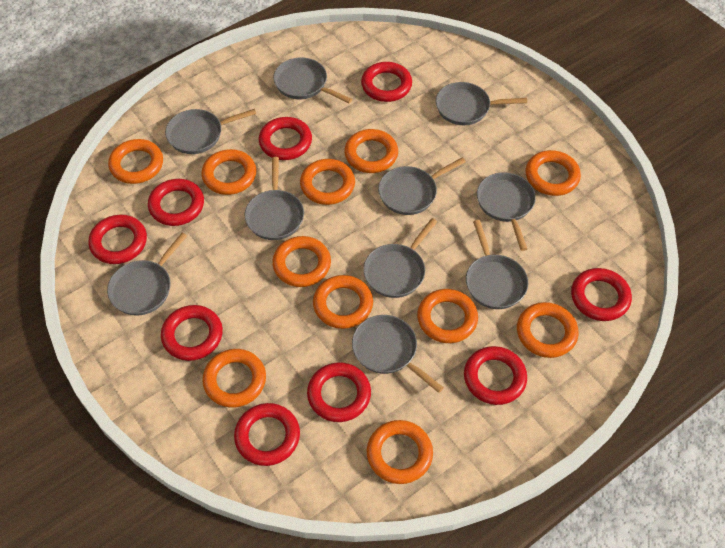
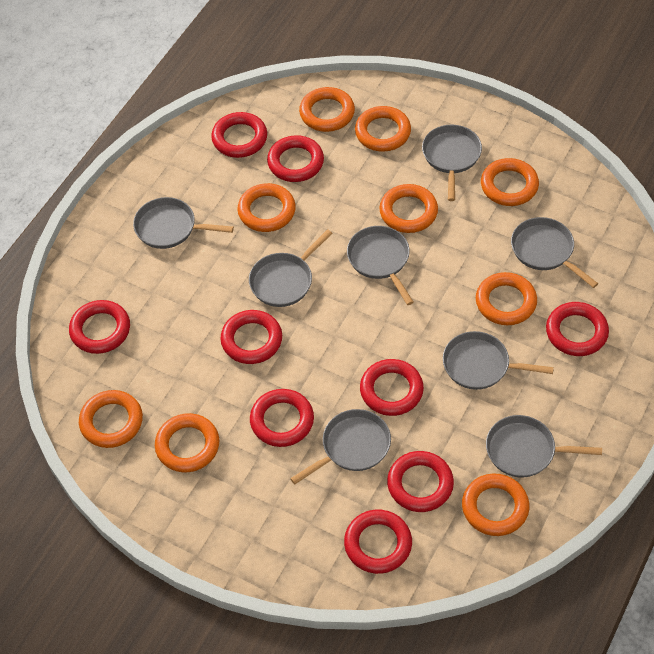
grey pan: 10 -> 8
orange ring: 11 -> 9

